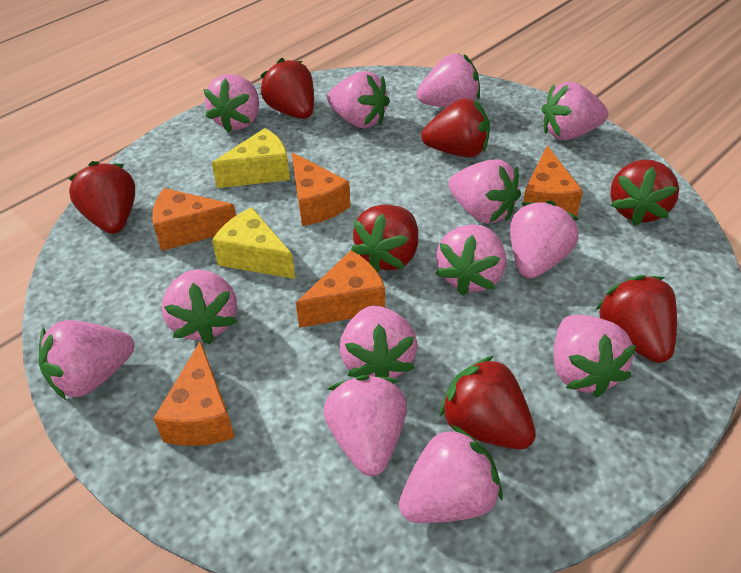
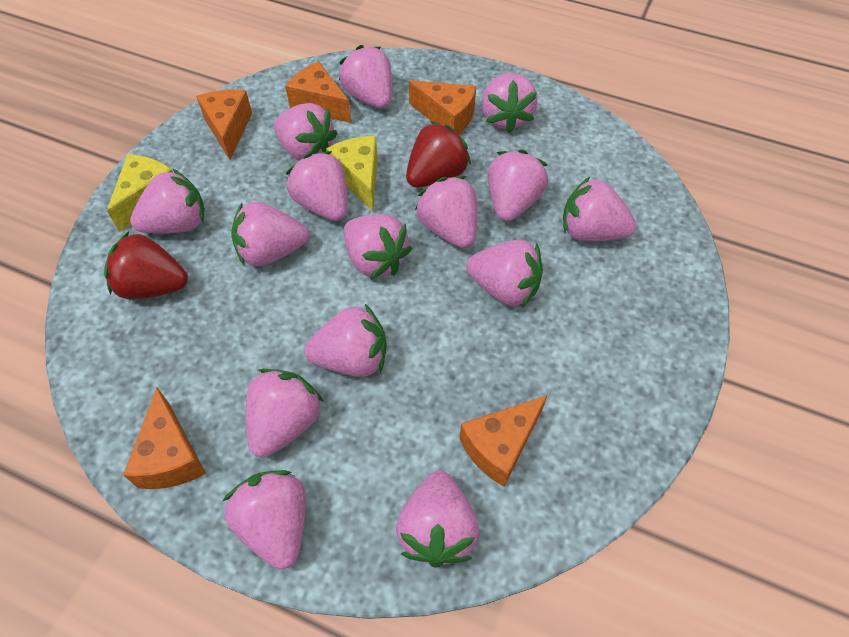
pink strawberry: 13 -> 15
red strawberry: 7 -> 2

